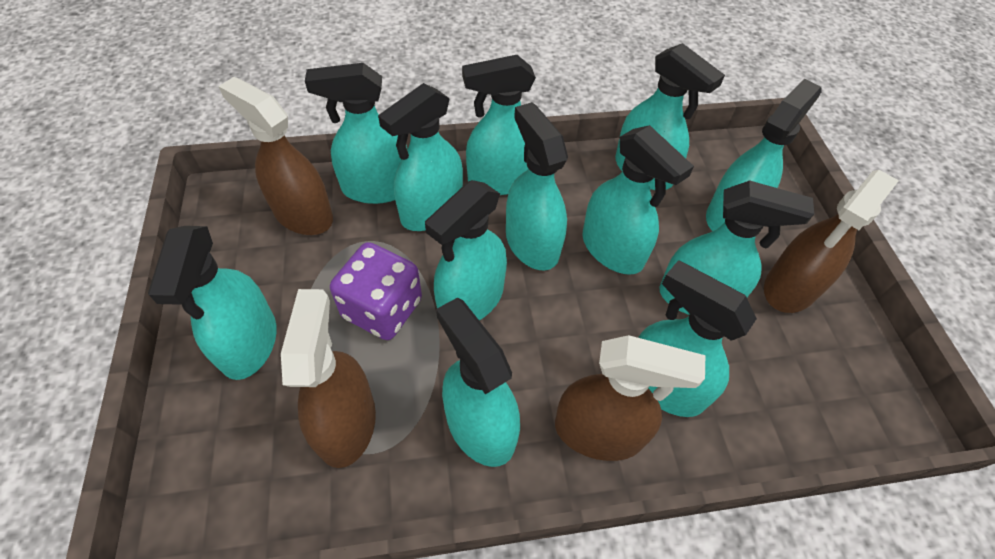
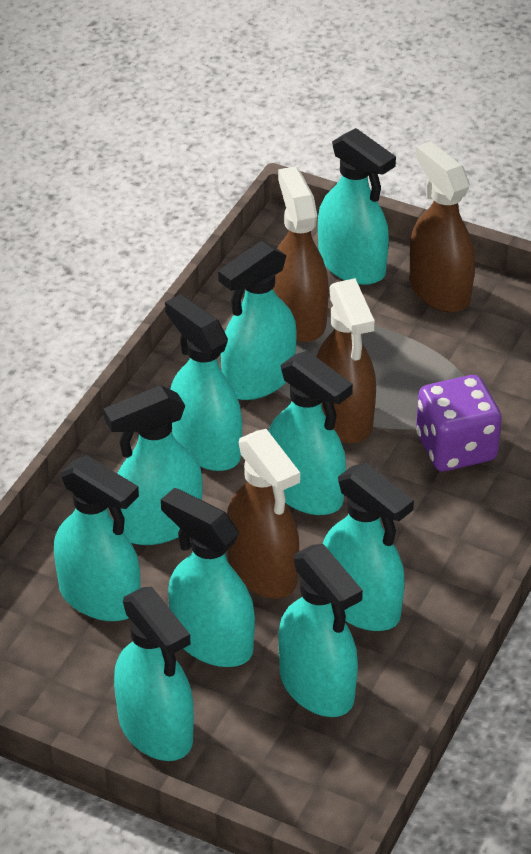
turquoise spray bottle: 12 -> 10

